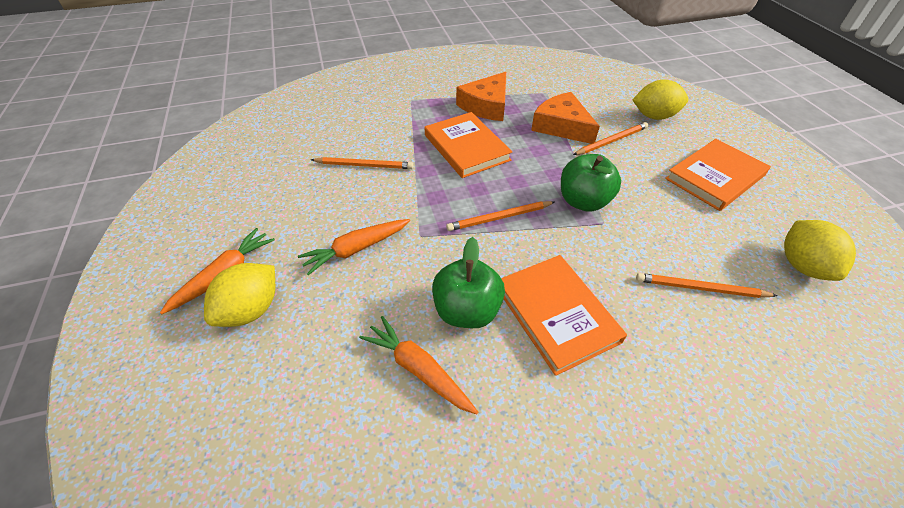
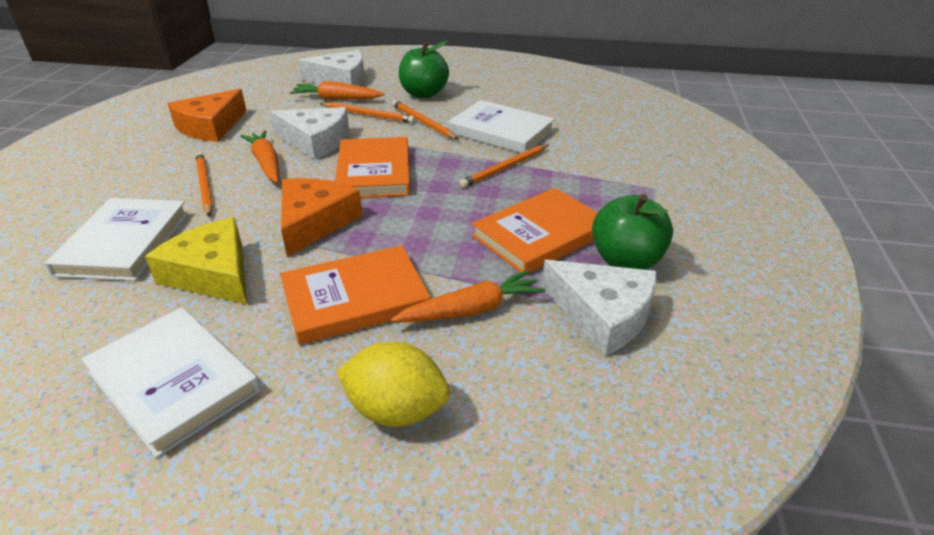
white book: 0 -> 3
white cheese: 0 -> 3
yellow cheese: 0 -> 1
yellow lemon: 3 -> 1

